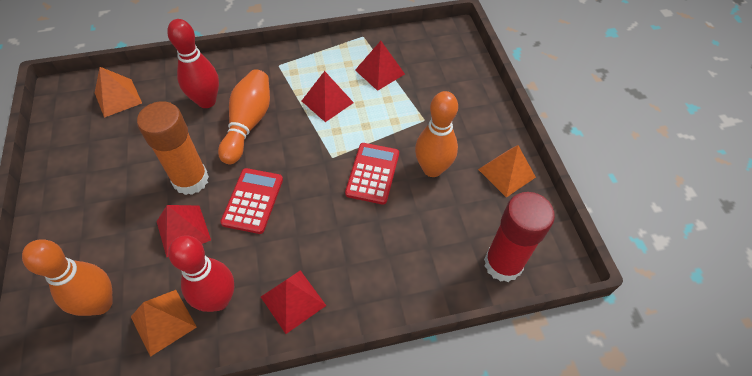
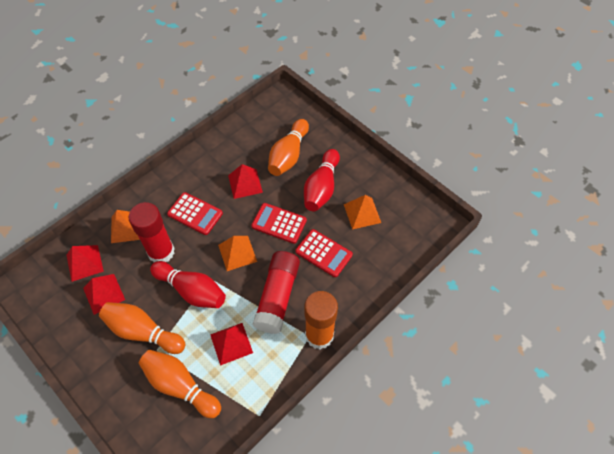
red calculator: 2 -> 3
red glue stick: 1 -> 2

